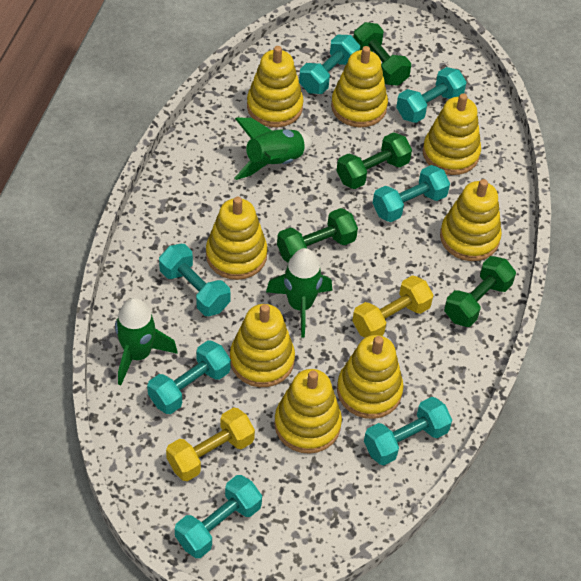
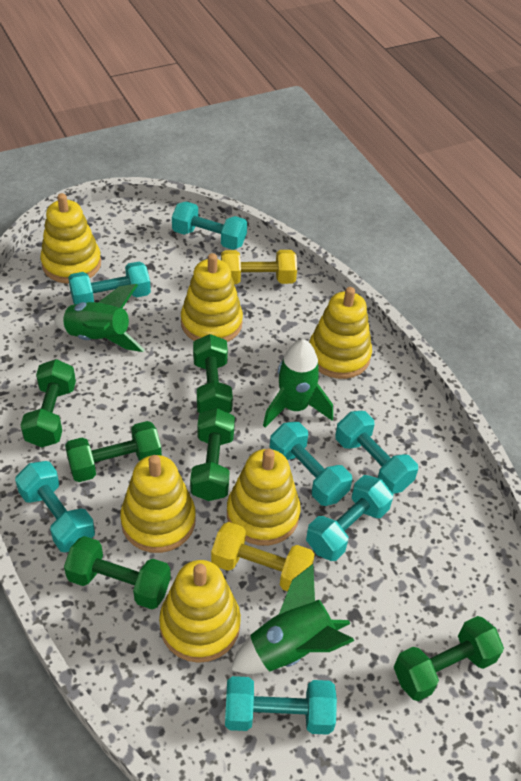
green dumbbell: 4 -> 6
yellow stacking toy: 8 -> 6

